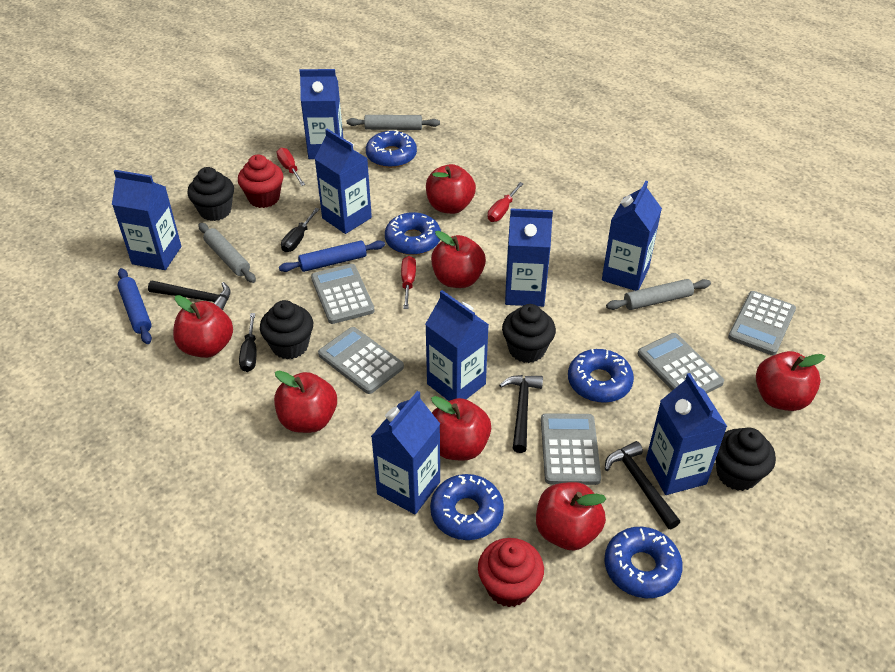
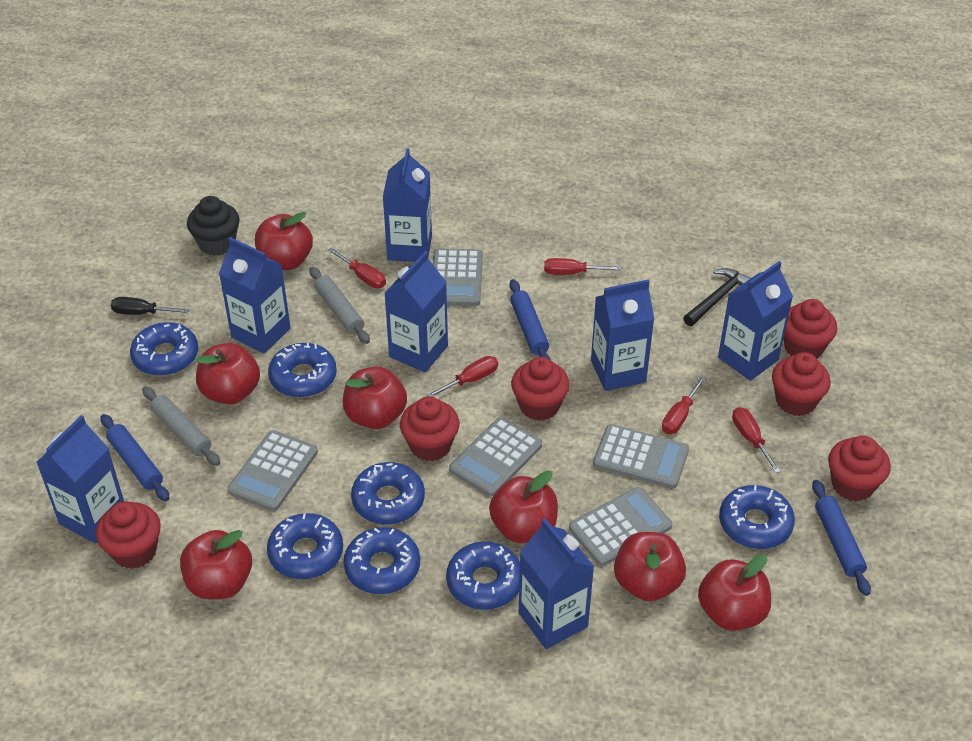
black cupcake: 4 -> 1
black hammer: 3 -> 1
black screwdriver: 2 -> 1
blue carton: 8 -> 7
blue donut: 5 -> 7
blue rolling pin: 2 -> 3
grey rolling pin: 3 -> 2
red cupcake: 2 -> 6
red screwdriver: 3 -> 5

